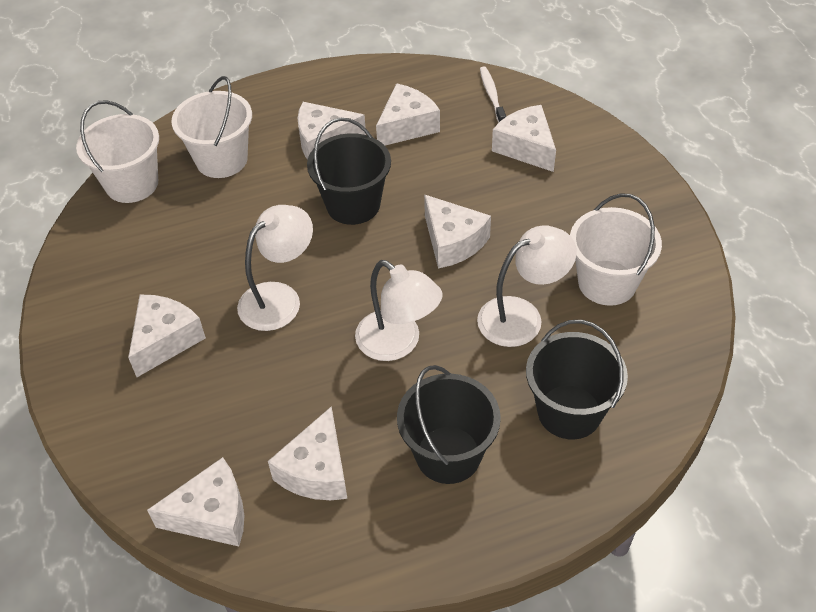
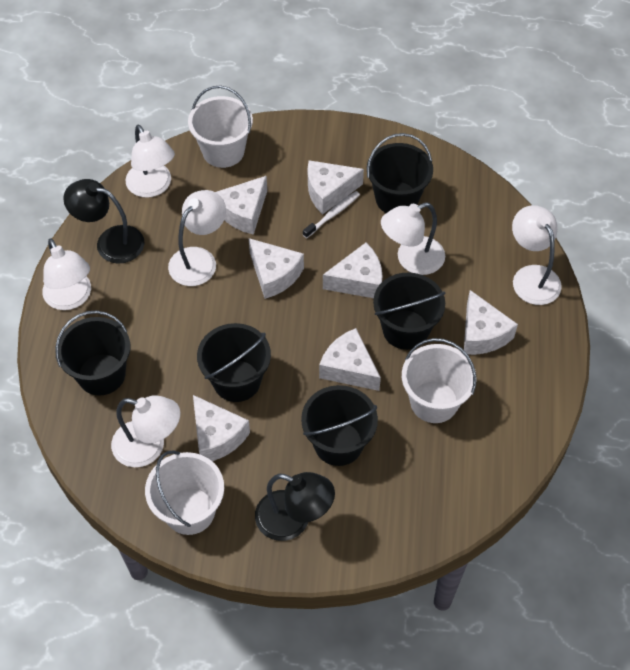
black bucket: 3 -> 5
black lamp: 0 -> 2
white lamp: 3 -> 6

